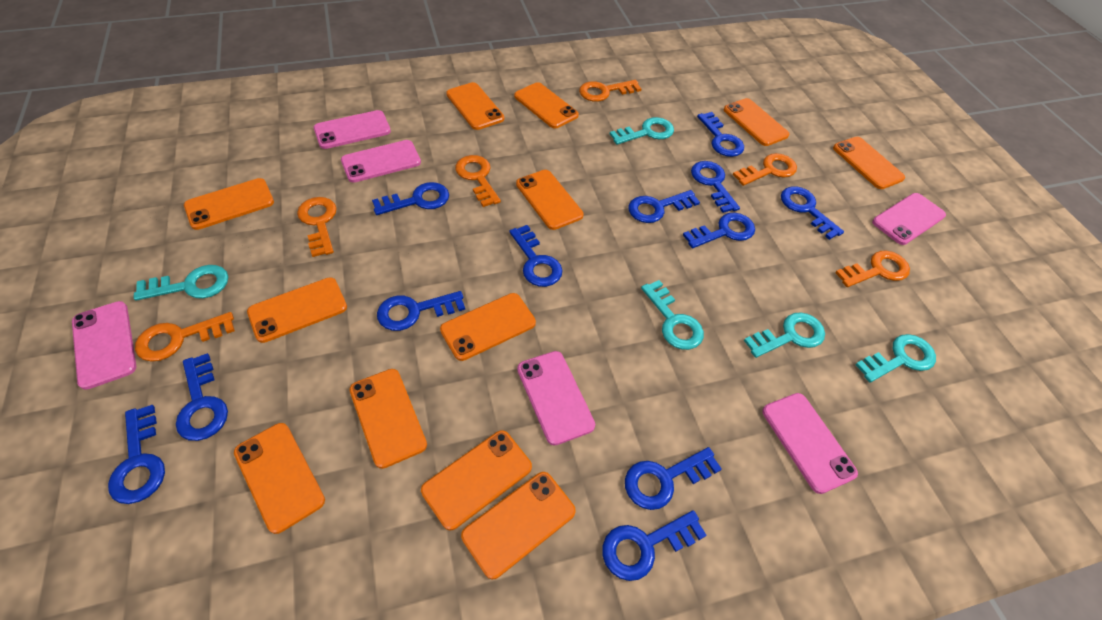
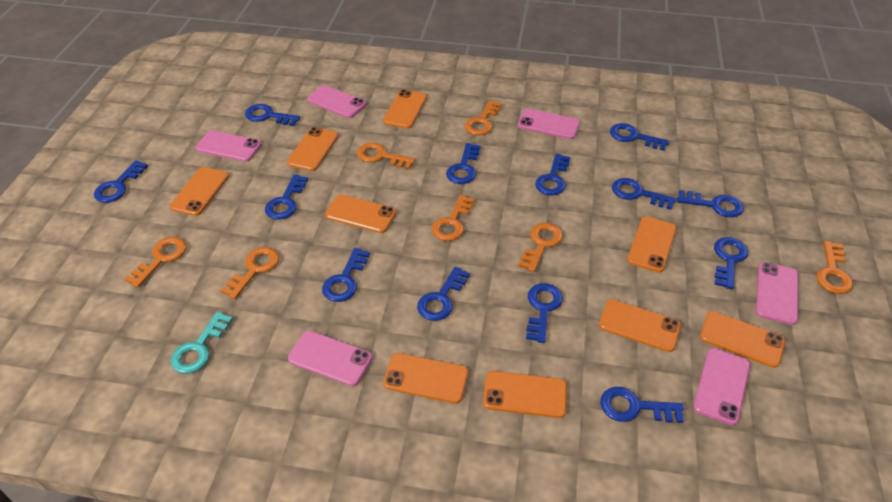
blue key: 12 -> 13
orange key: 6 -> 7
orange phone: 12 -> 9
turquoise key: 5 -> 1

